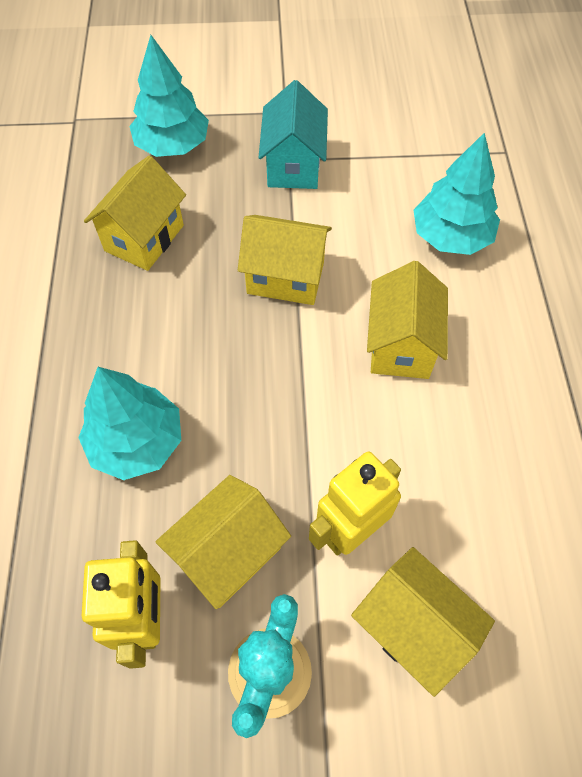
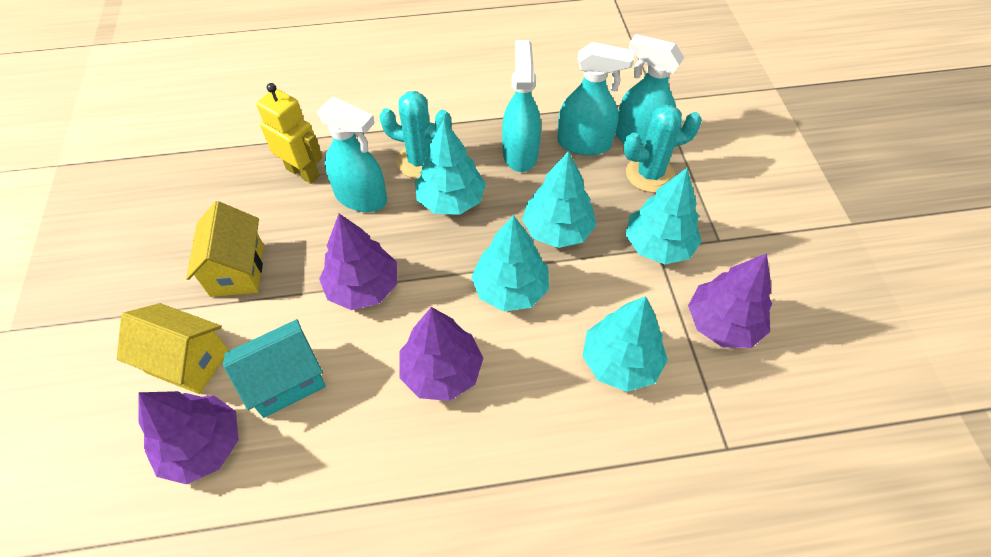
purple tree: 0 -> 4
turquoise cactus: 1 -> 2
turquoise spray bottle: 0 -> 4
turquoise tree: 3 -> 5
yellow house: 5 -> 2
yellow robot: 2 -> 1

